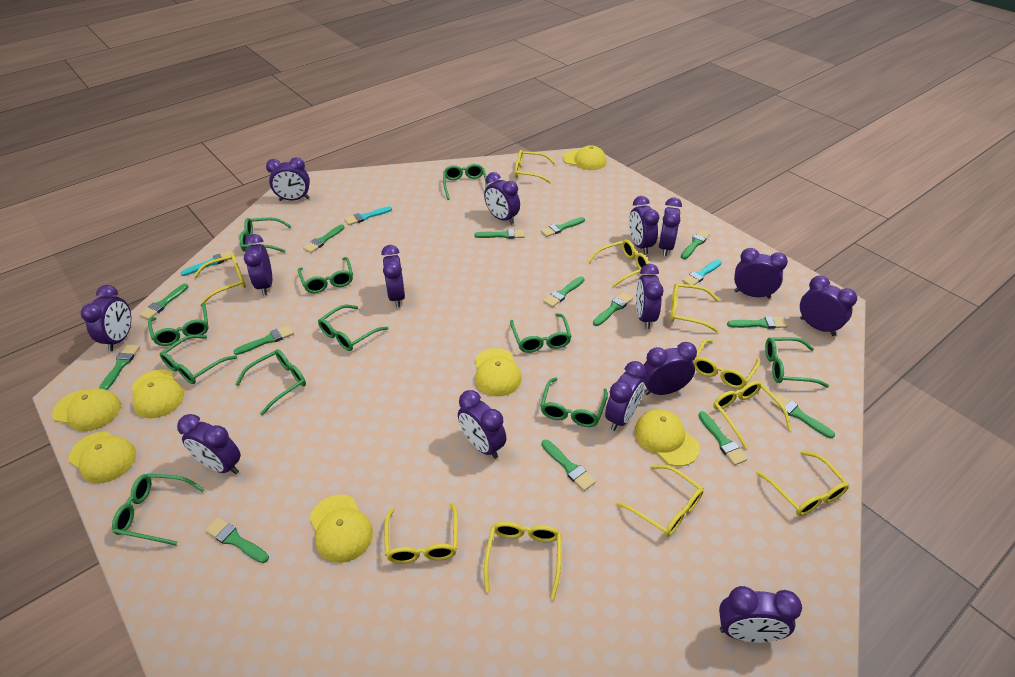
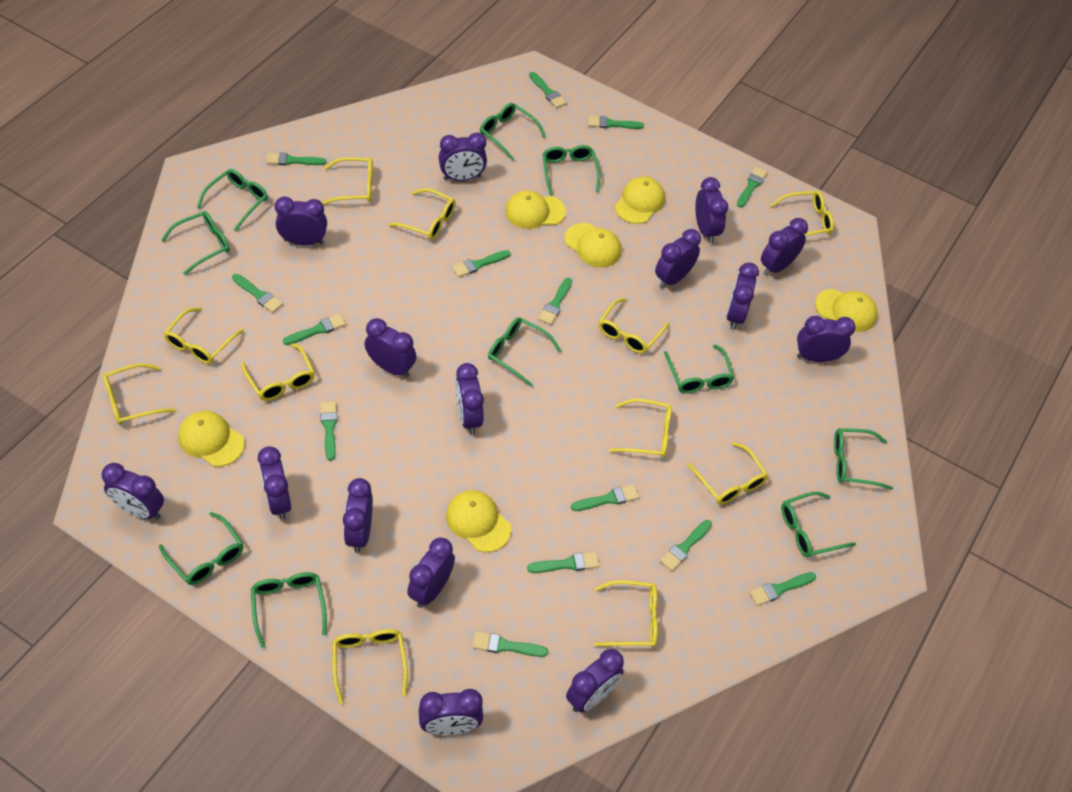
green glasses: 11 -> 10
turquoise brush: 3 -> 0
yellow cap: 7 -> 6
yellow glasses: 10 -> 11

